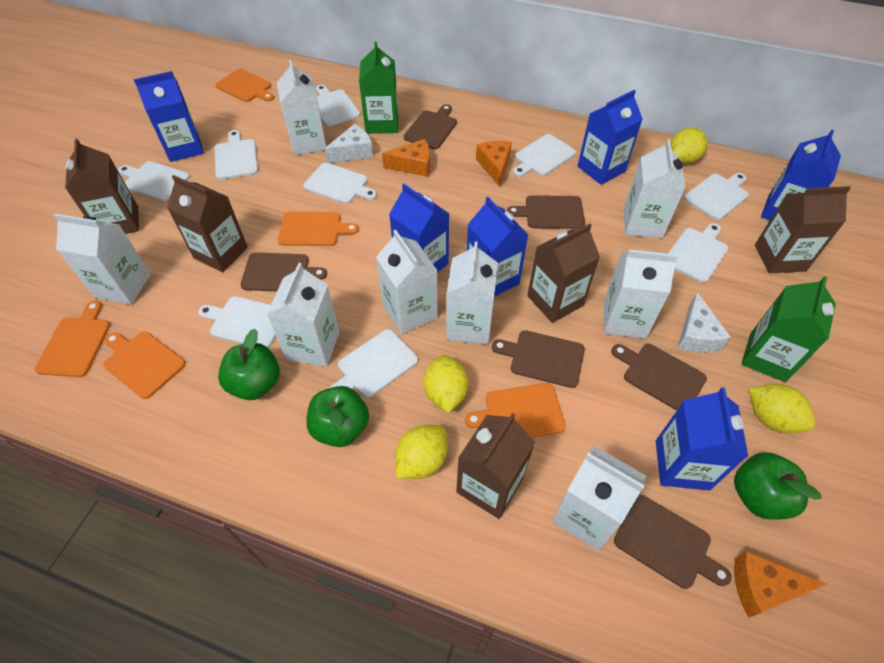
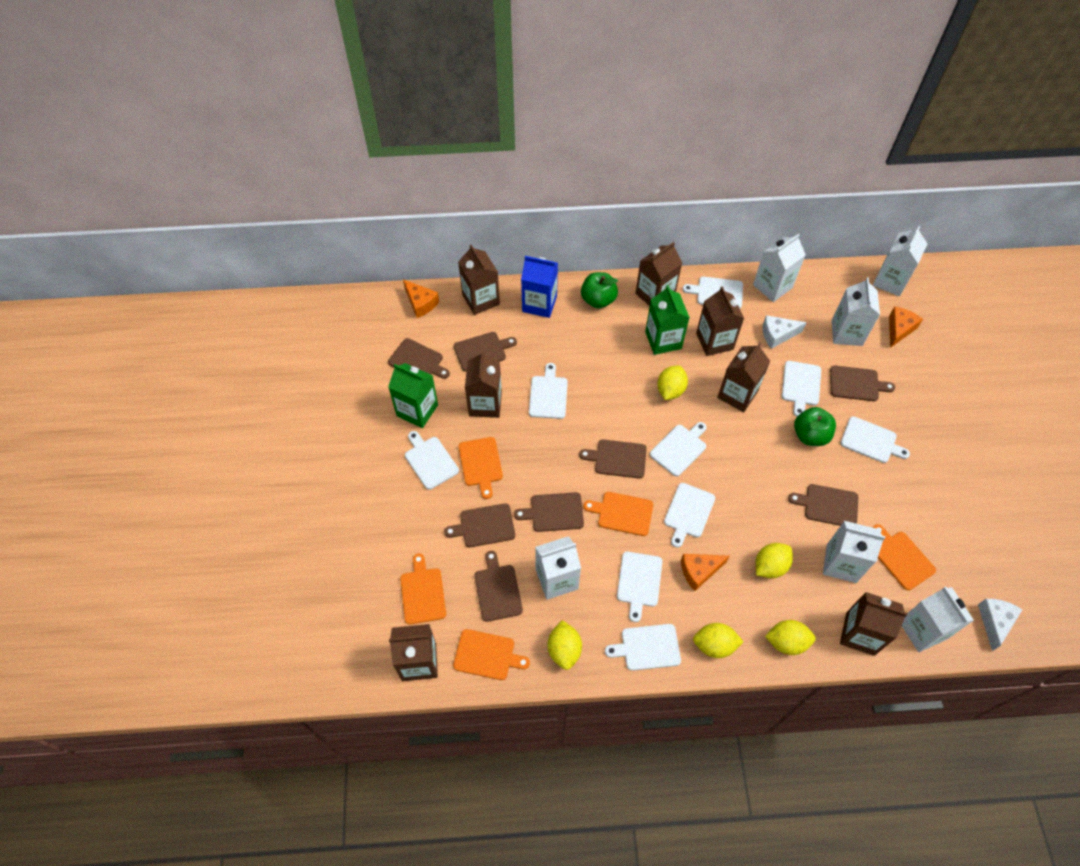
blue carton: 6 -> 1
brown carton: 5 -> 7
brown cutting board: 6 -> 8
green apple: 3 -> 2
white carton: 8 -> 6
yellow lemon: 4 -> 5

